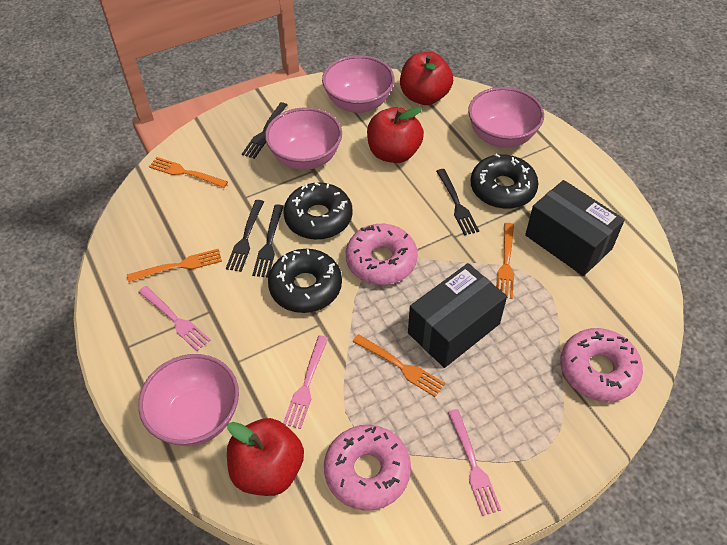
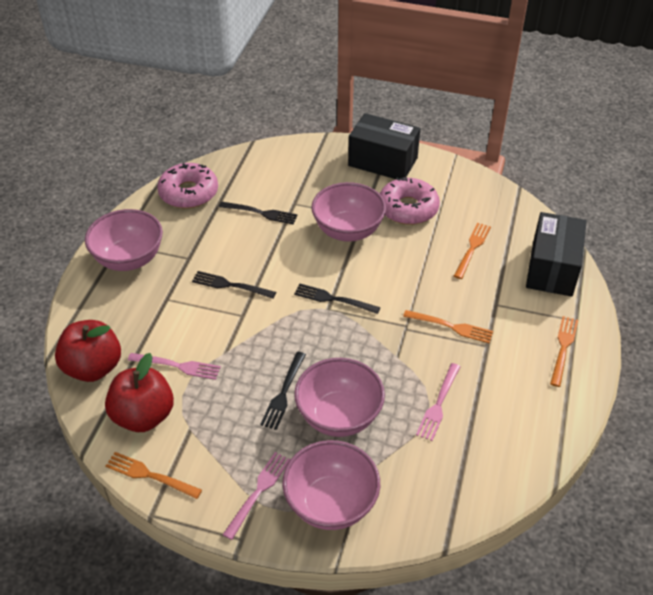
black donut: 3 -> 0
pink donut: 3 -> 2
red apple: 3 -> 2

